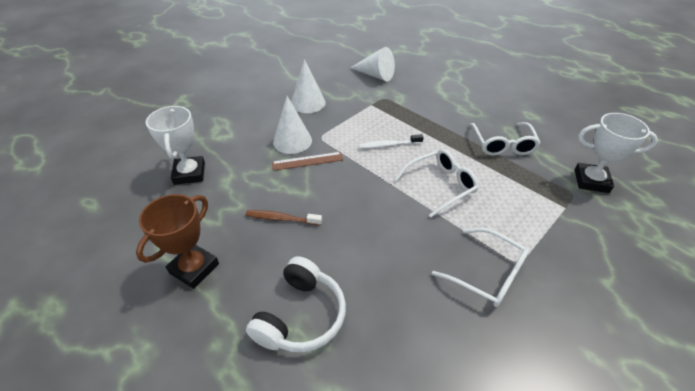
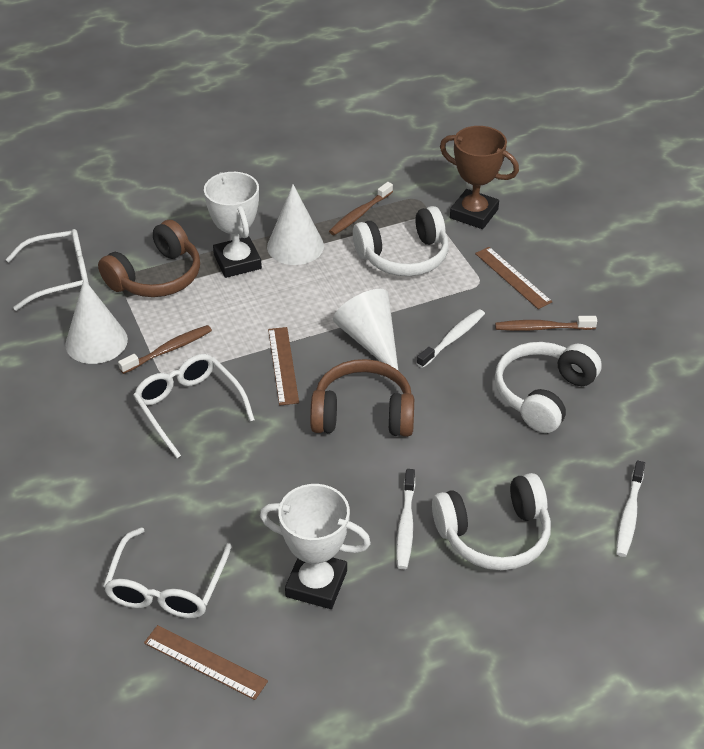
brown headphones: 0 -> 2
brown ruler: 1 -> 3
brown toothbrush: 1 -> 3
white headphones: 1 -> 3
white toothbrush: 1 -> 3

